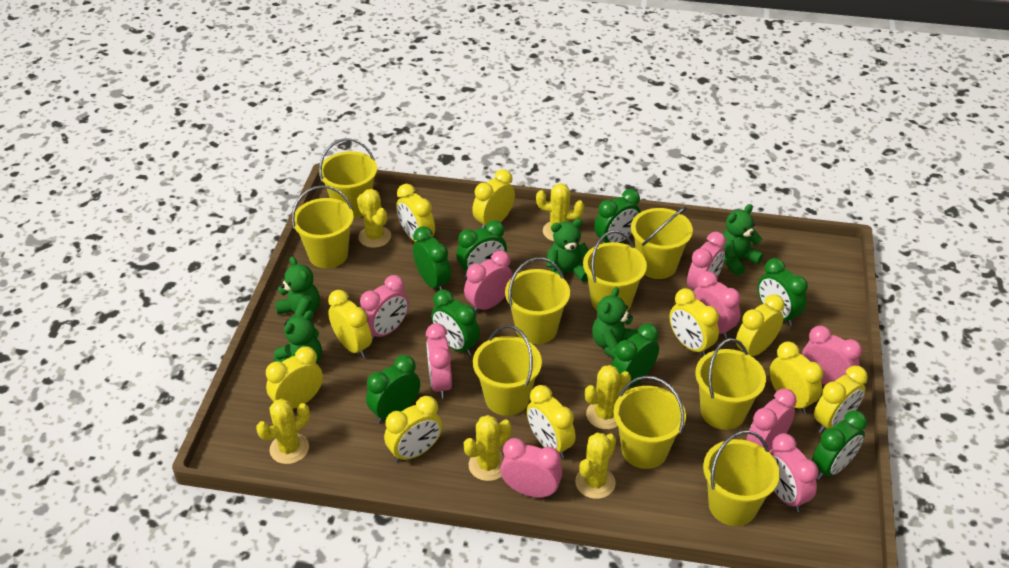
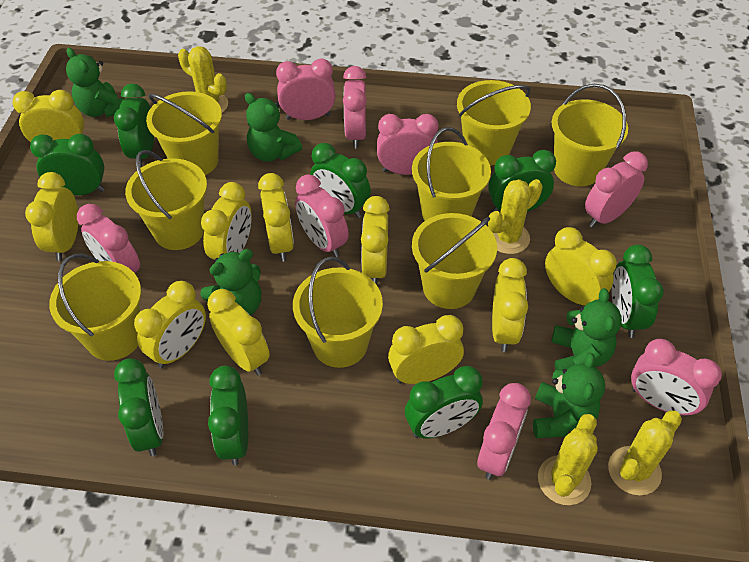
pink clock: 9 -> 8
yellow bucket: 9 -> 8
yellow cactus: 6 -> 4

